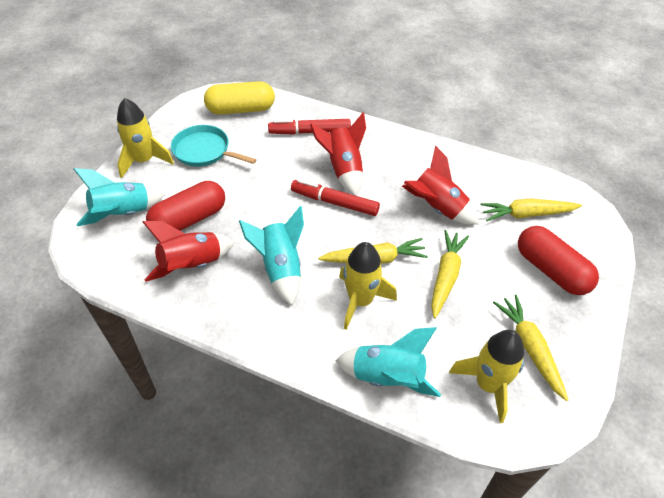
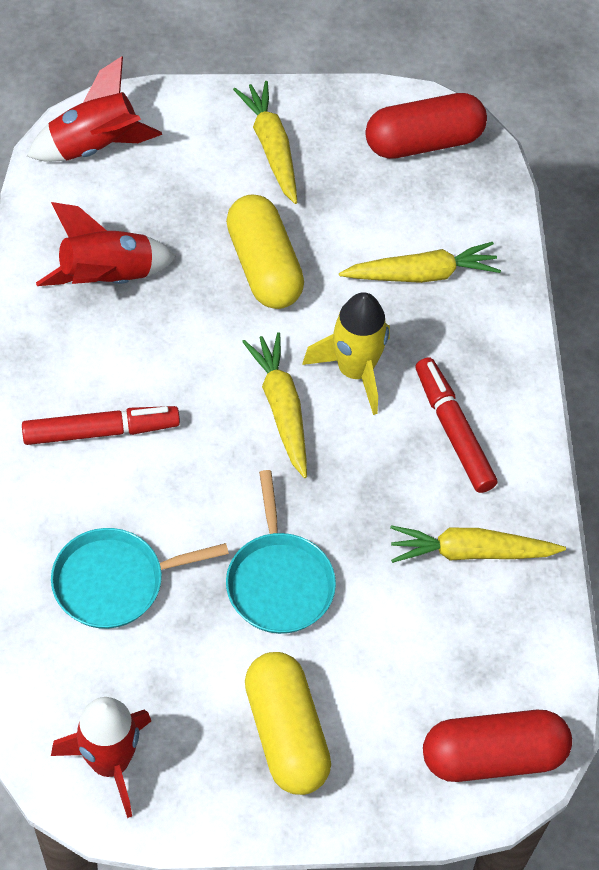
turquoise pan: 1 -> 2
turquoise rocket: 3 -> 0
yellow capsule: 1 -> 2
yellow rocket: 3 -> 1

